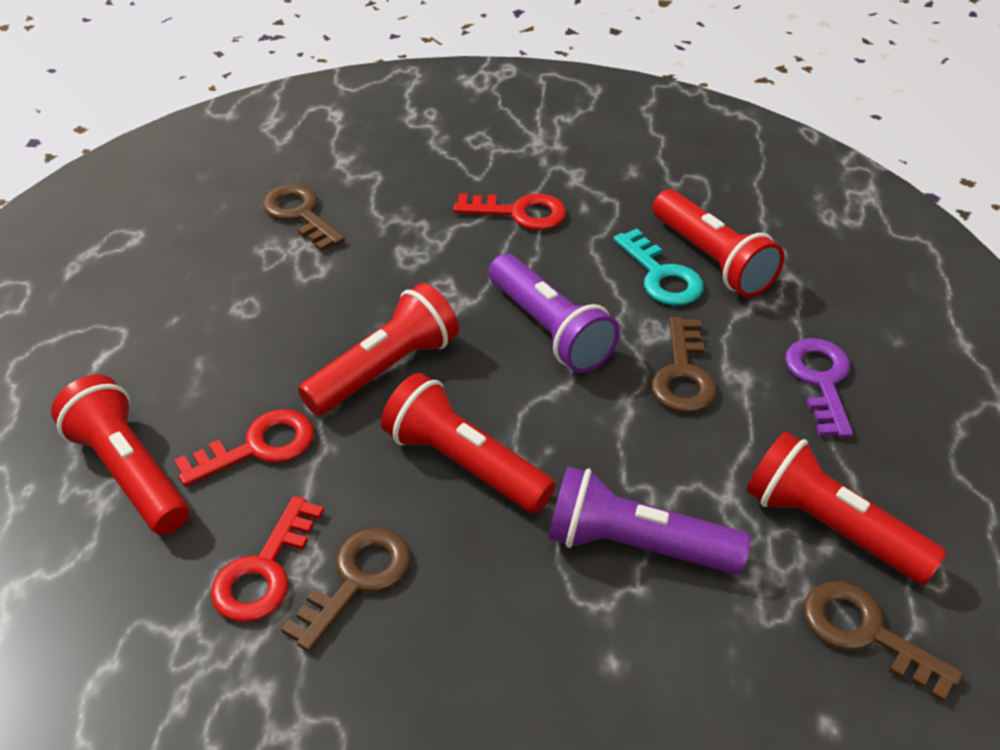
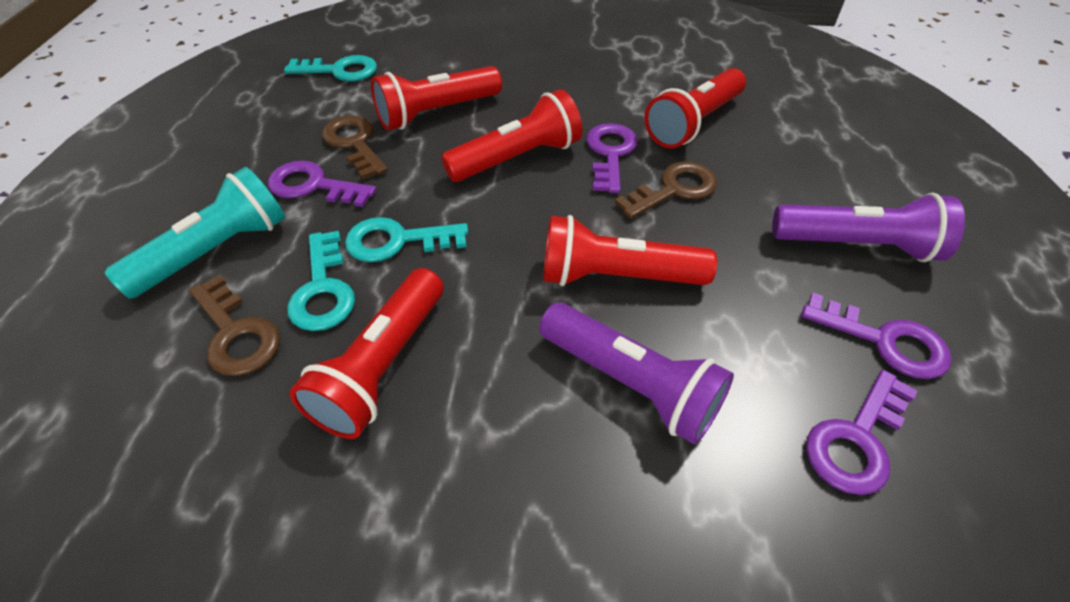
brown key: 4 -> 3
purple key: 1 -> 4
red key: 3 -> 0
turquoise flashlight: 0 -> 1
turquoise key: 1 -> 3

